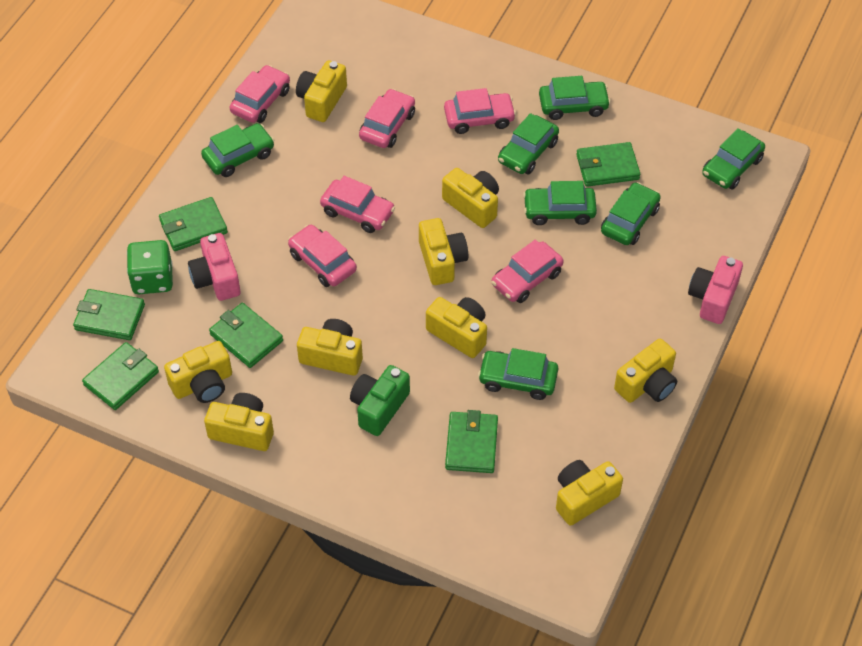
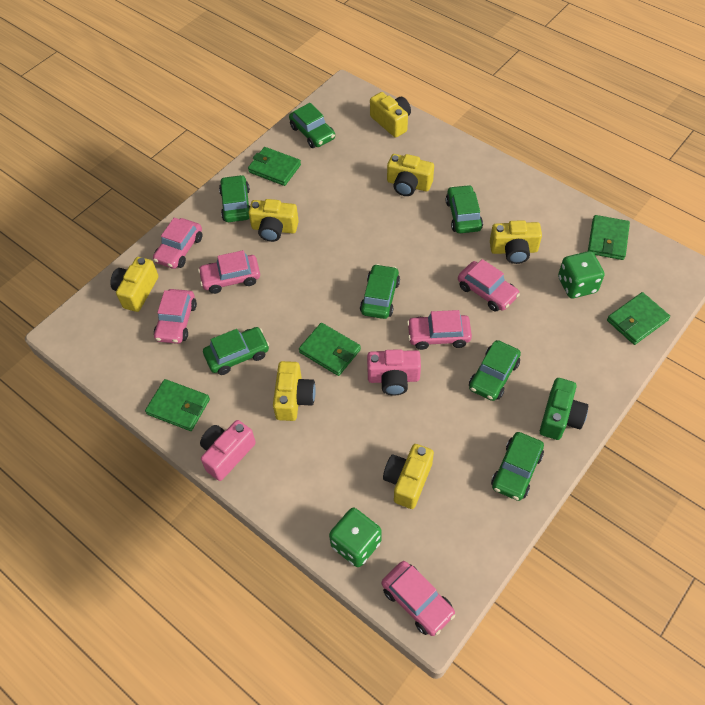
green dice: 1 -> 2
green wallet: 6 -> 5
yellow camera: 9 -> 7

